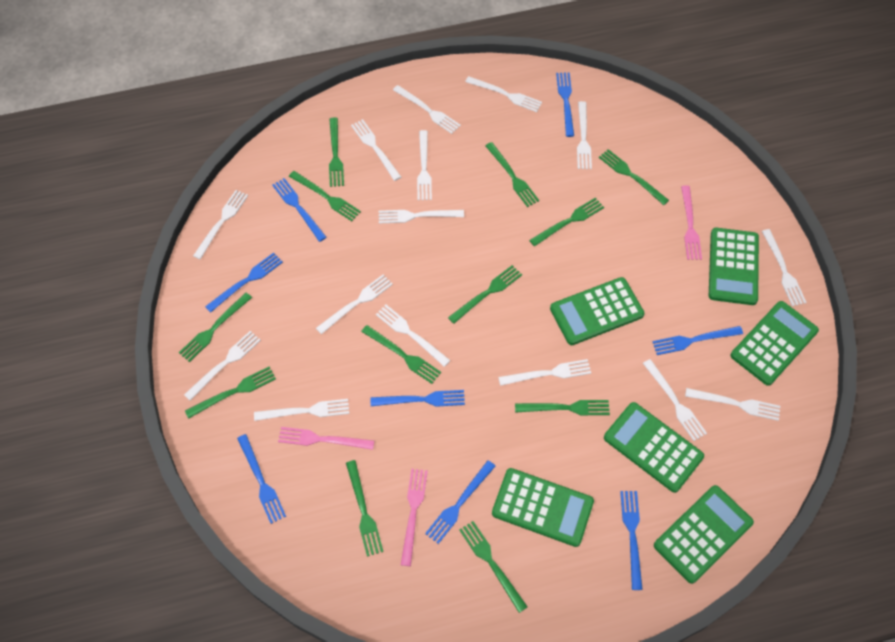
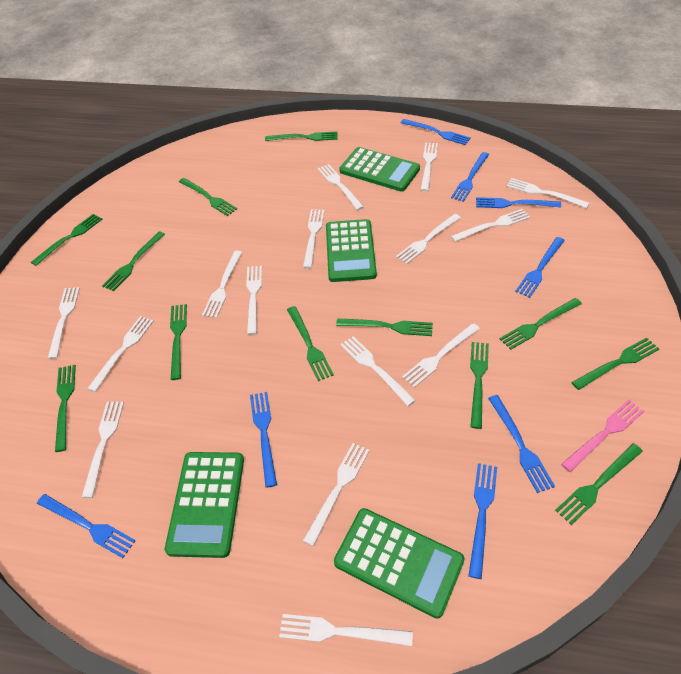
green calculator: 6 -> 4
pink fork: 3 -> 1

